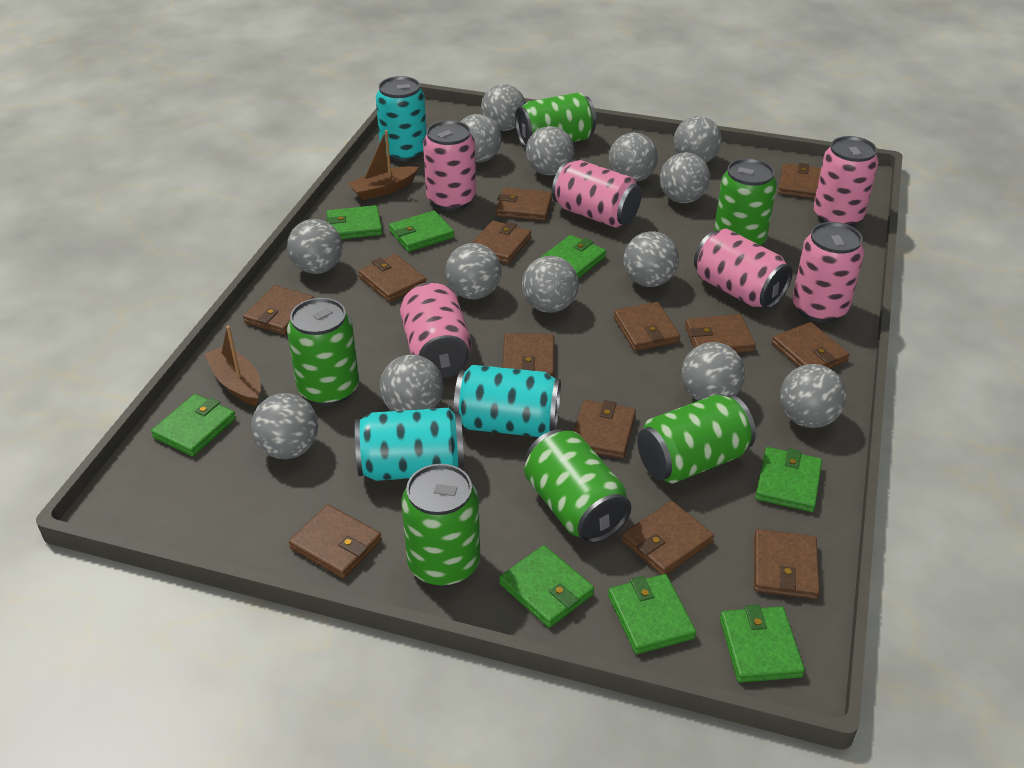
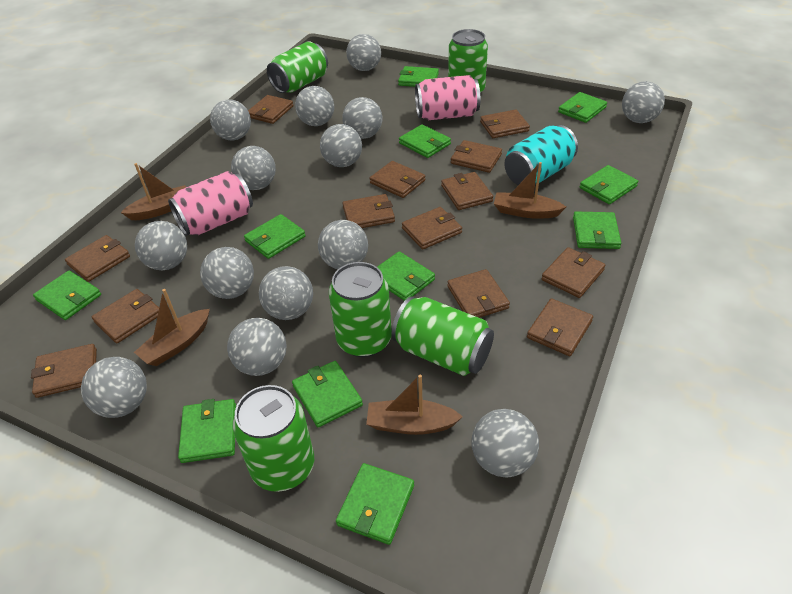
brown boat: 2 -> 4
green can: 6 -> 5
green wallet: 8 -> 11
pink can: 6 -> 2
turquoise can: 3 -> 1

